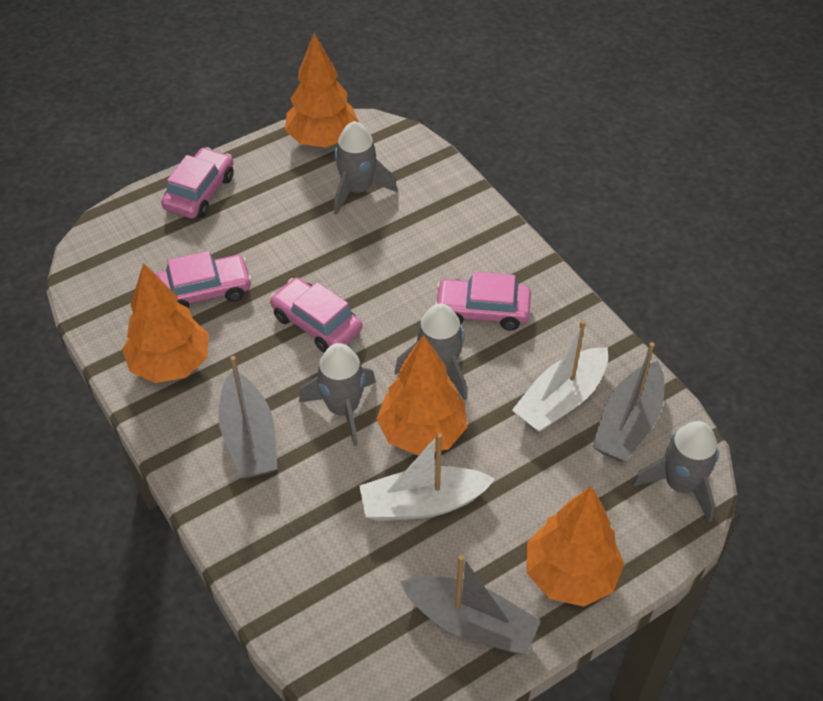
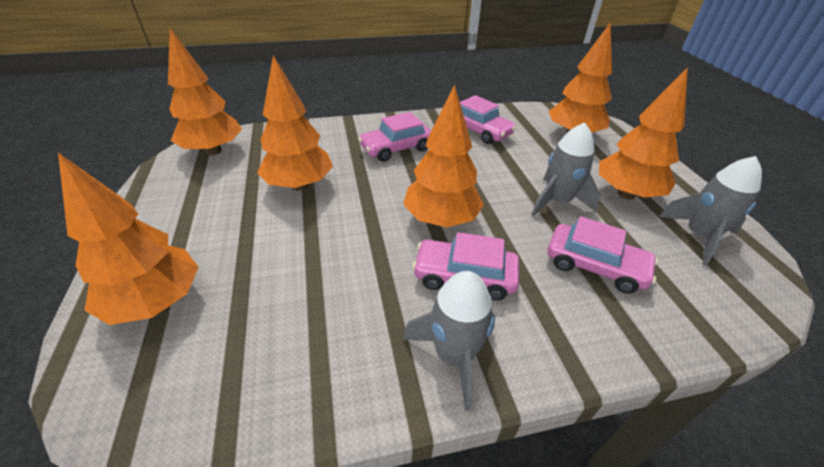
grey boat: 3 -> 0
grey rocket: 4 -> 3
orange tree: 4 -> 6
white boat: 2 -> 0

